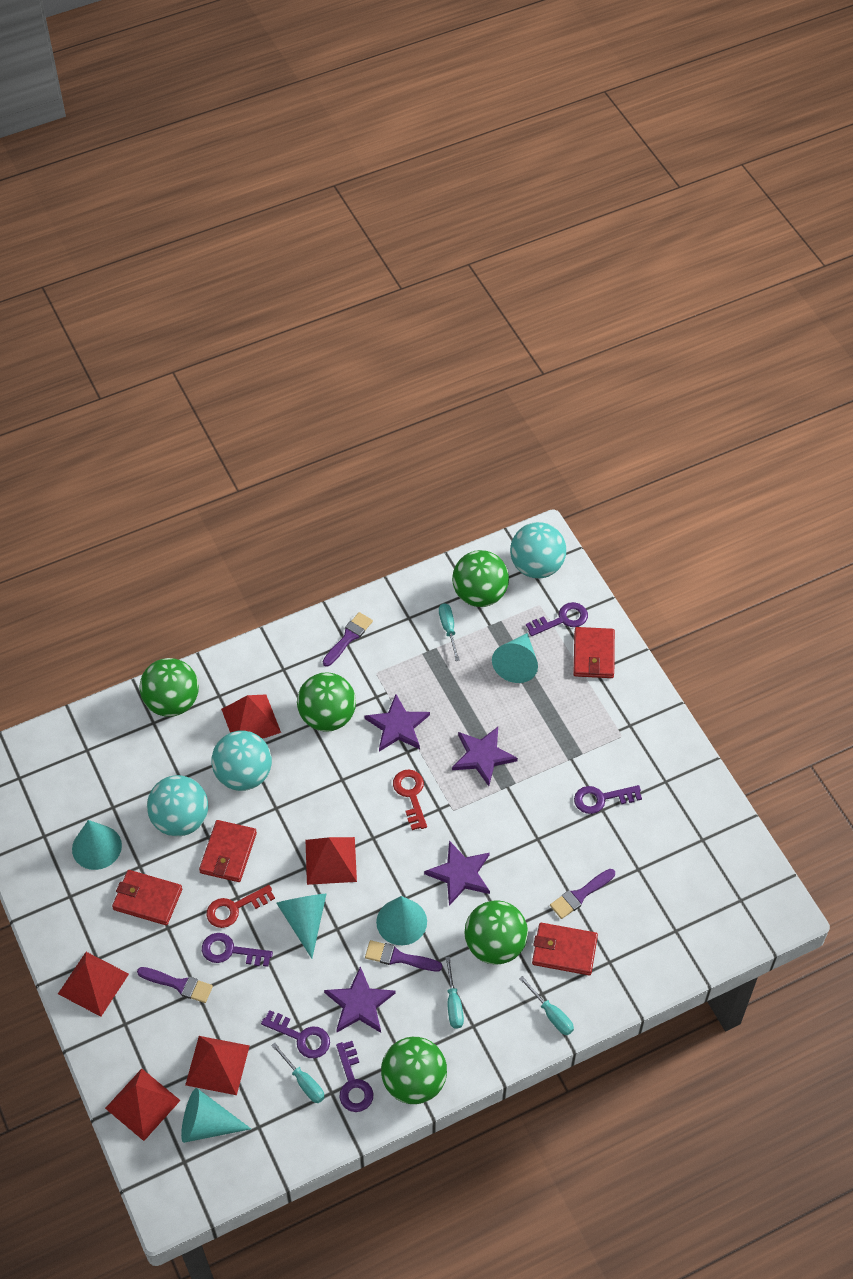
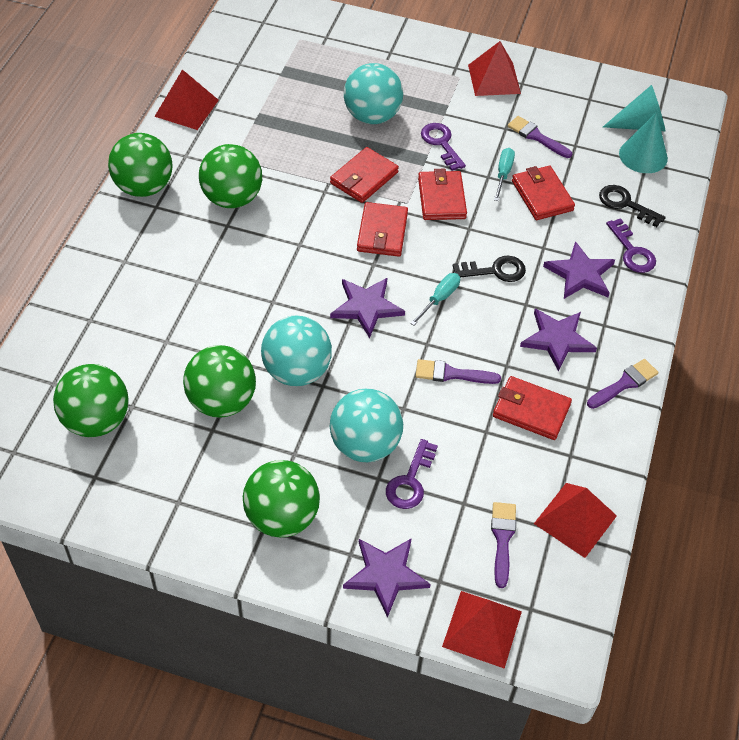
black key: 0 -> 2
purple key: 5 -> 3
red key: 2 -> 0
red pyramid: 5 -> 4
red wallet: 4 -> 5
turquoise cone: 5 -> 2
turquoise screwdriver: 4 -> 2

